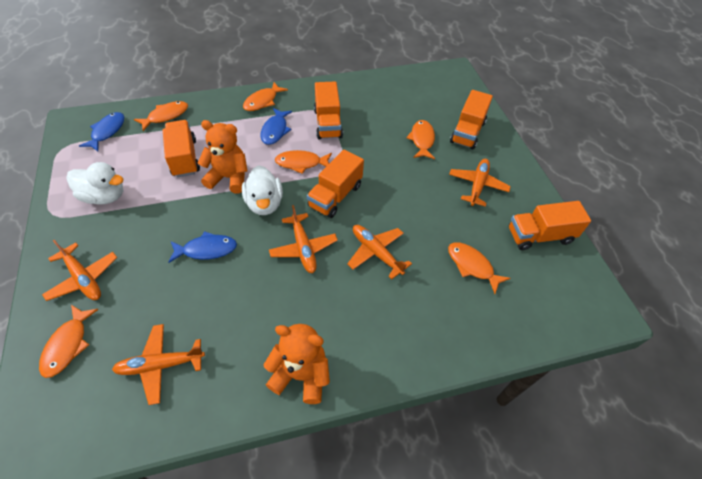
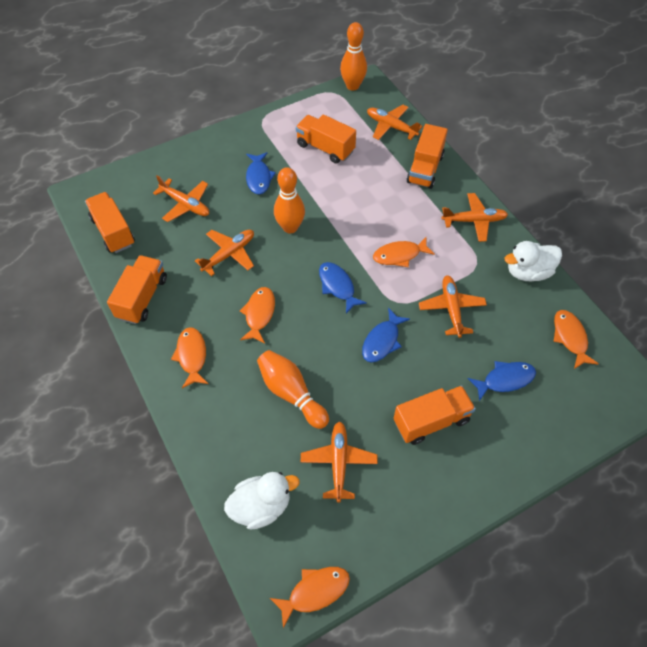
blue fish: 3 -> 4
orange bowling pin: 0 -> 3
orange fish: 6 -> 5
orange plane: 5 -> 6
orange teddy bear: 2 -> 0

